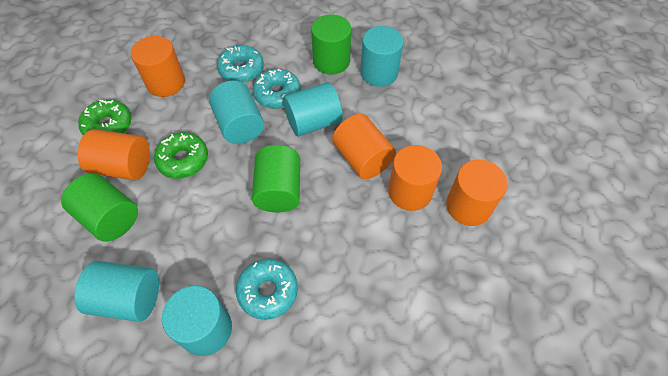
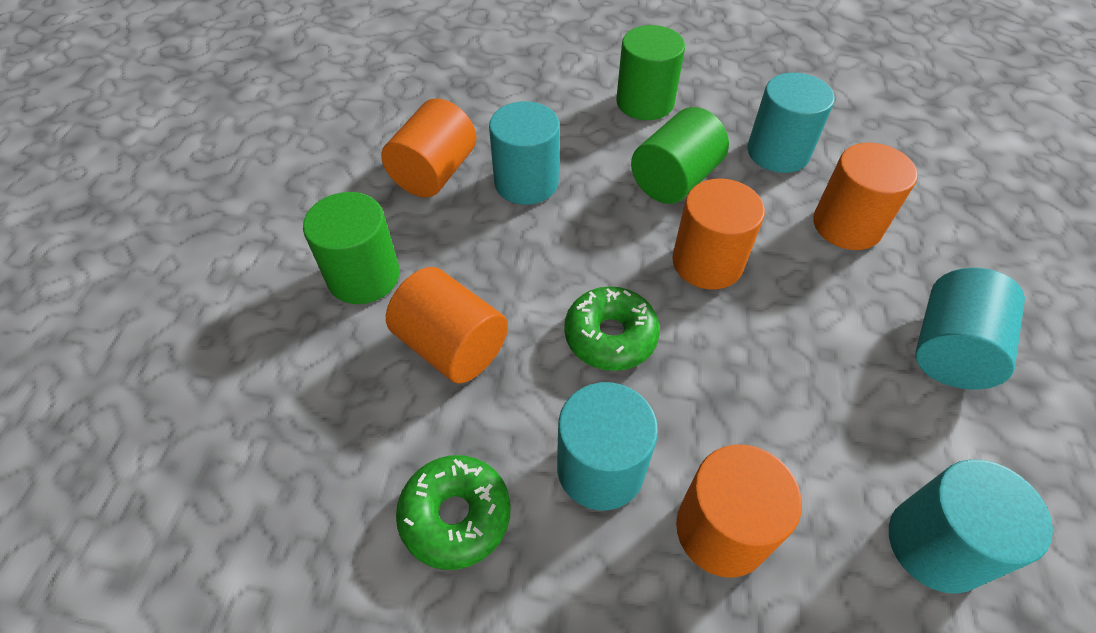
turquoise donut: 3 -> 0

